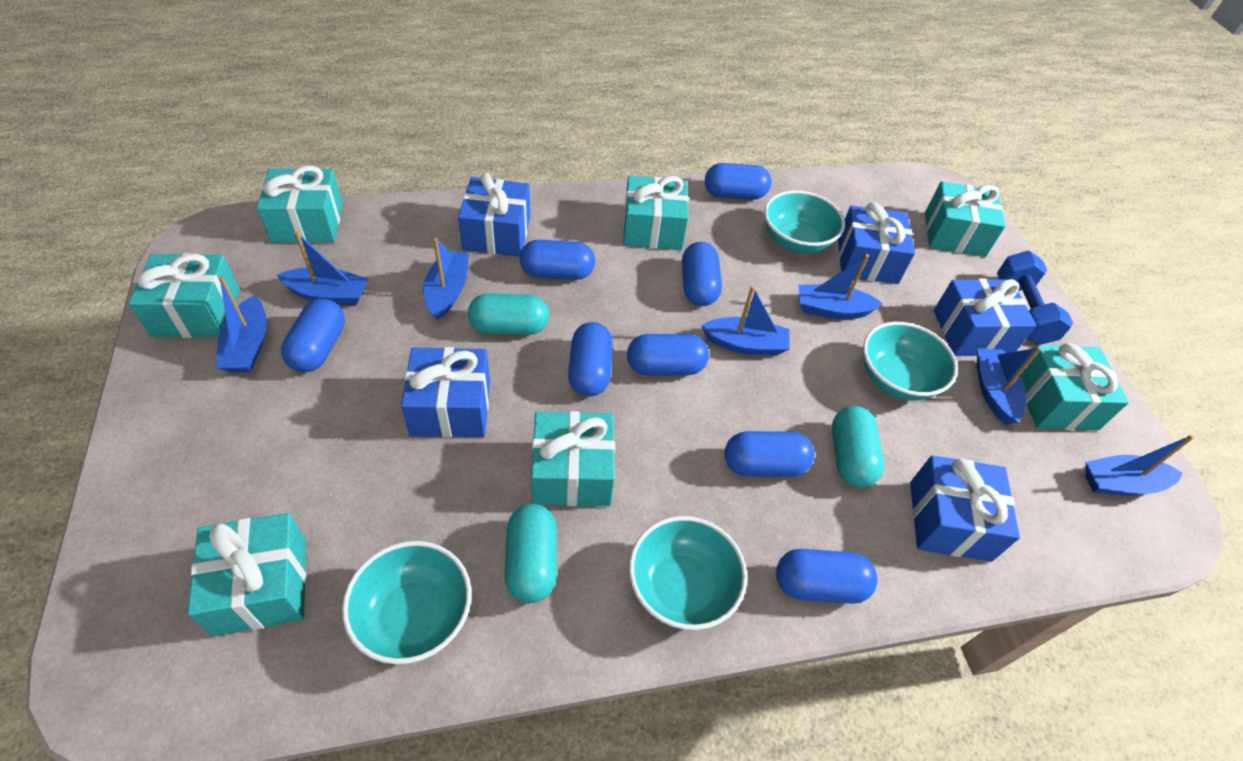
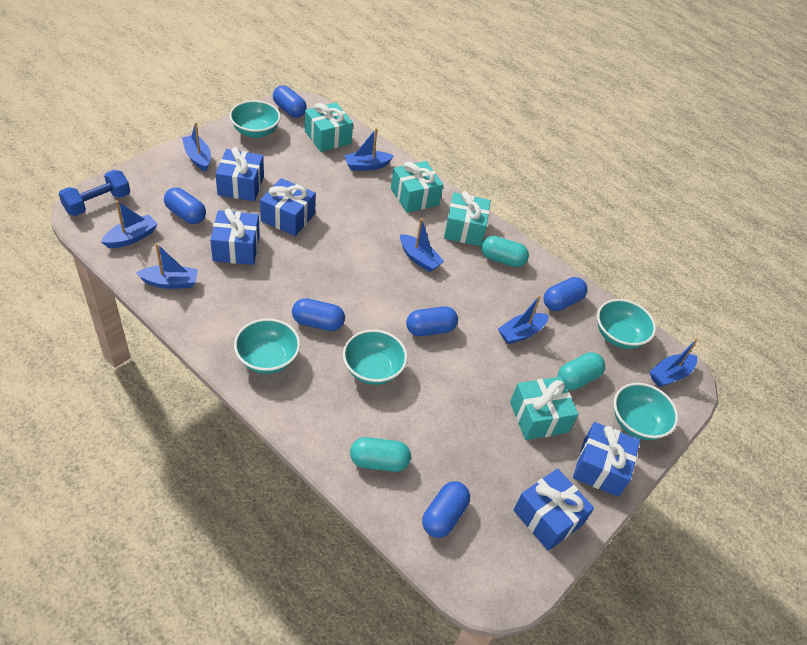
blue capsule: 8 -> 6
turquoise bowl: 4 -> 5
turquoise gift: 7 -> 4

